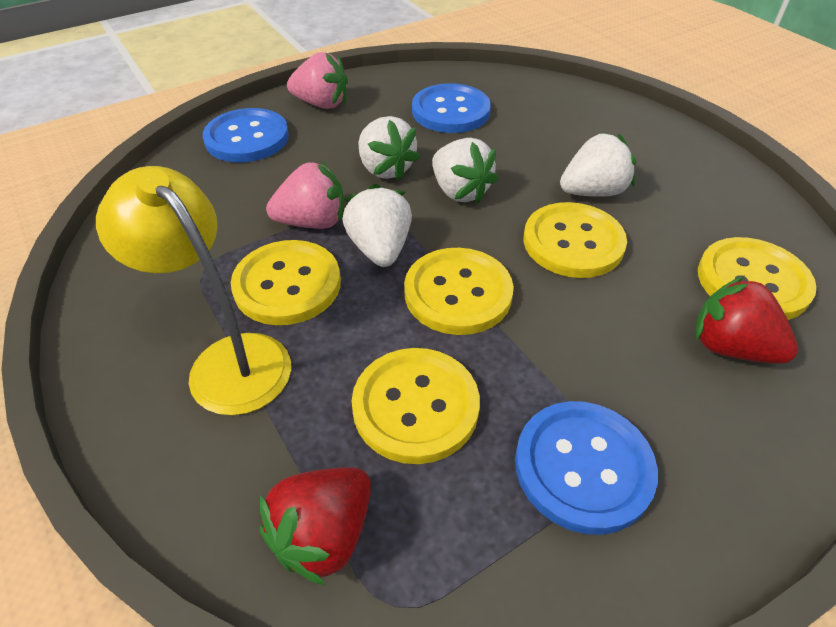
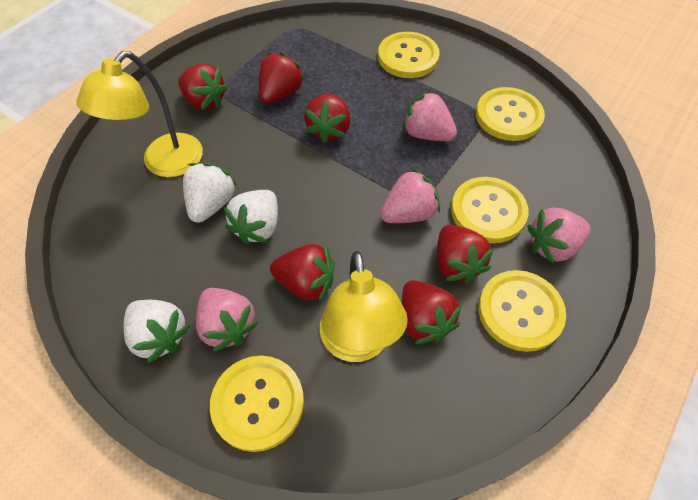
blue button: 3 -> 0
pink strawberry: 2 -> 4
red strawberry: 2 -> 6
white strawberry: 4 -> 3
yellow lamp: 1 -> 2

